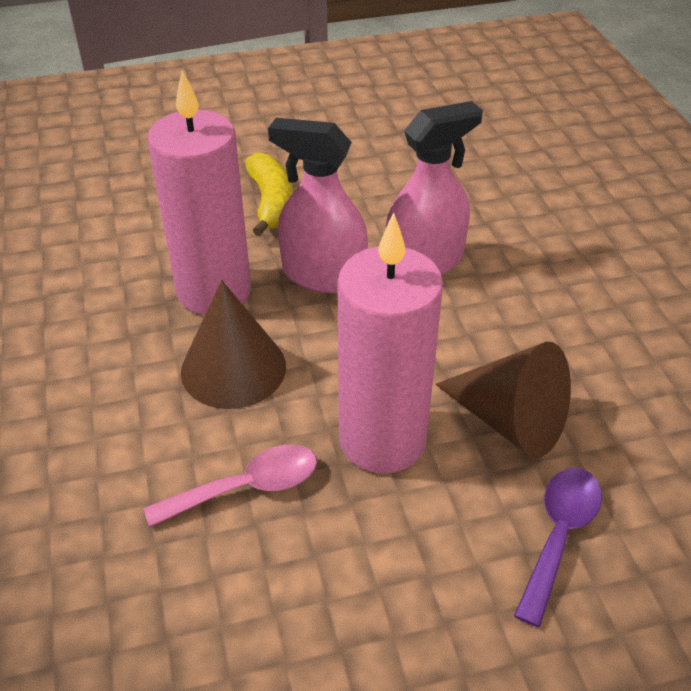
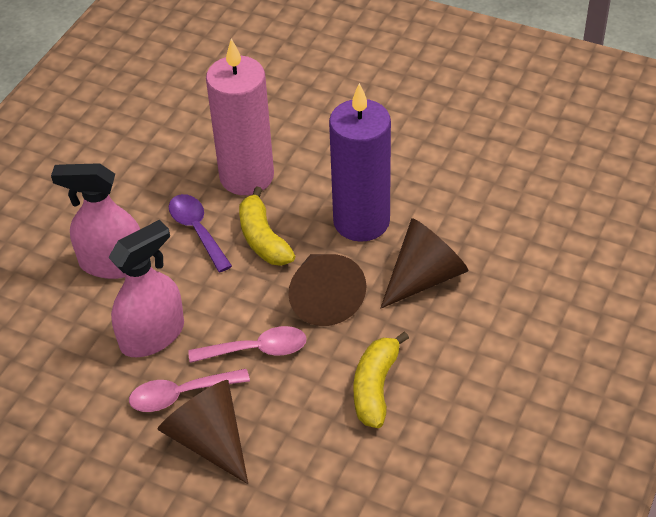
brown cone: 2 -> 3
pink candle: 2 -> 1
pink spoon: 1 -> 2
purple candle: 0 -> 1
yellow banana: 1 -> 2

